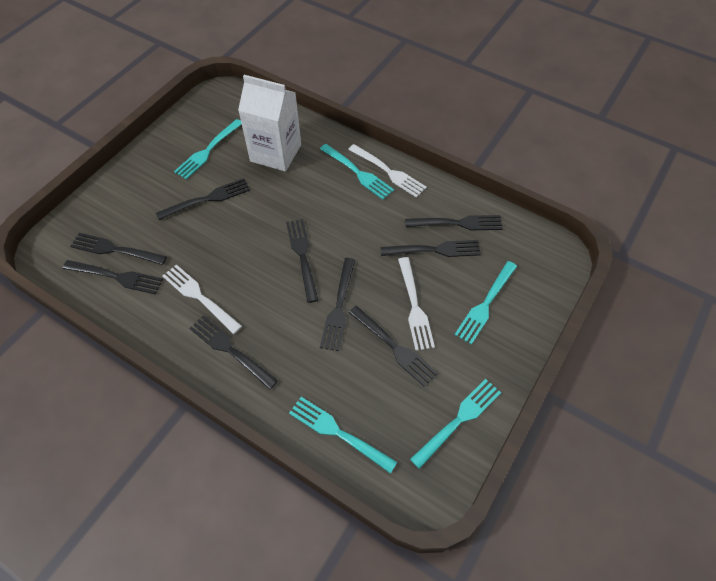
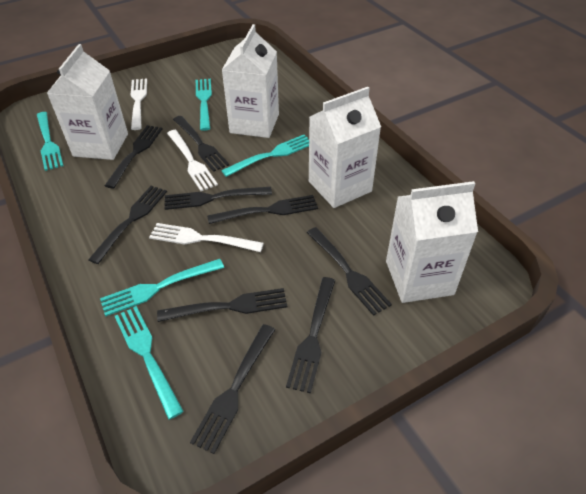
white carton: 1 -> 4

